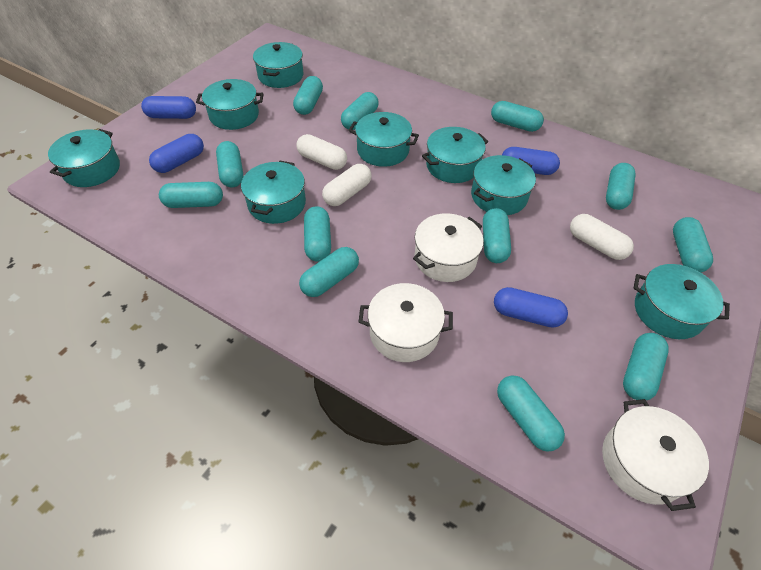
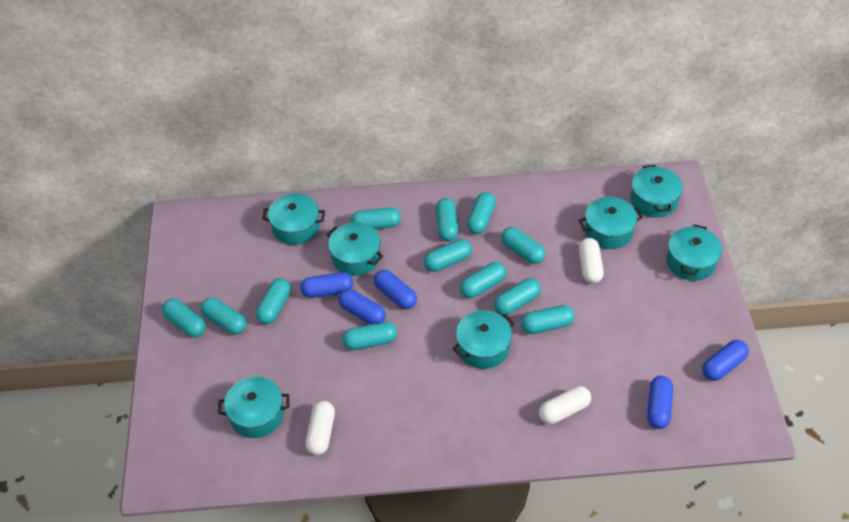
blue capsule: 4 -> 5
turquoise pot: 8 -> 7
white pot: 3 -> 0

